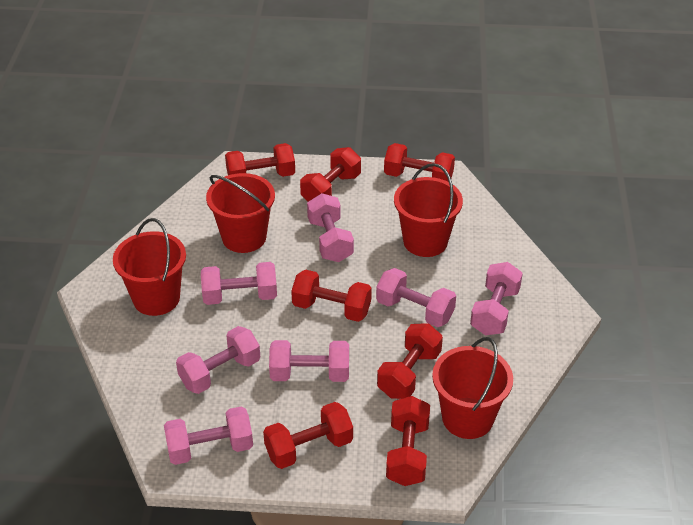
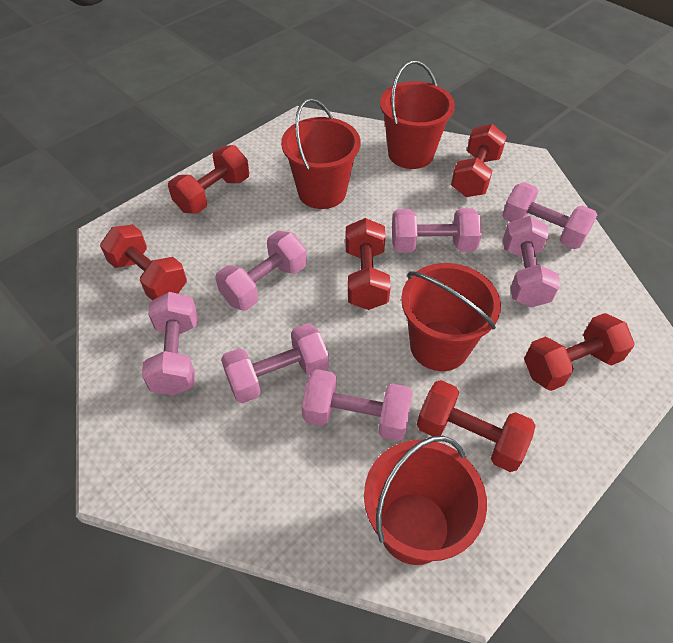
red dumbbell: 7 -> 6

